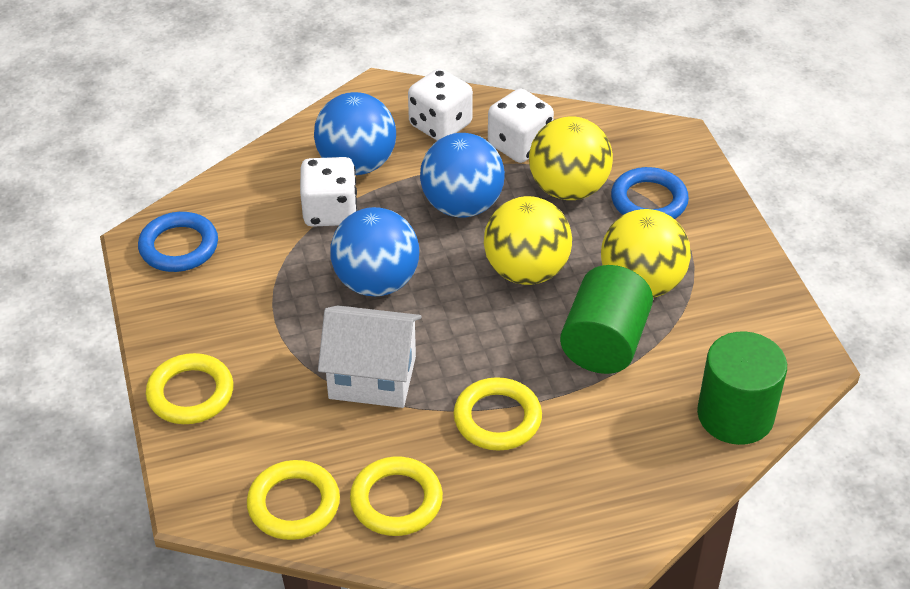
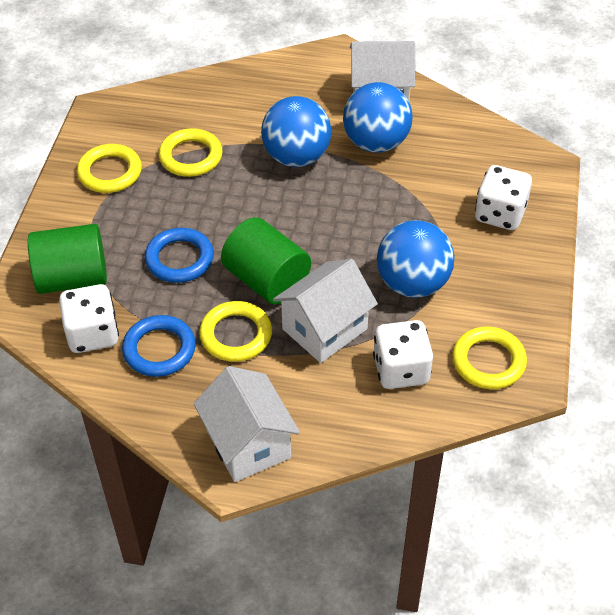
white house: 1 -> 3
yellow ball: 3 -> 0

